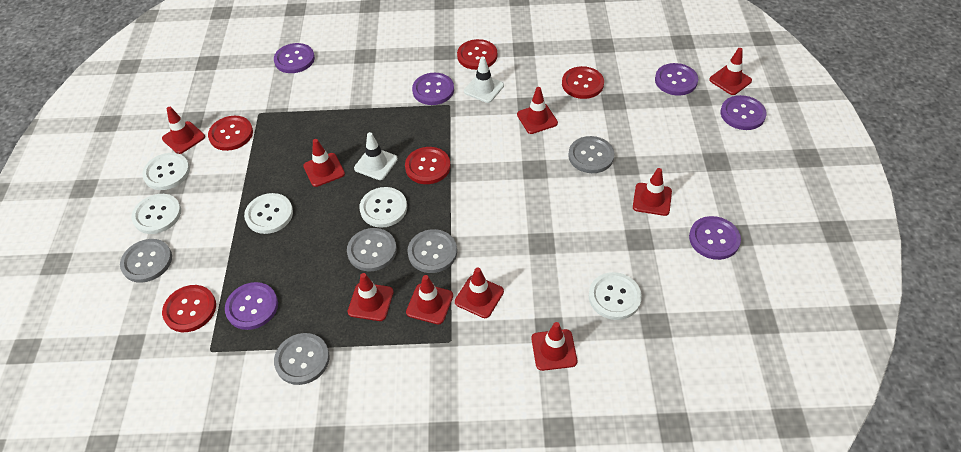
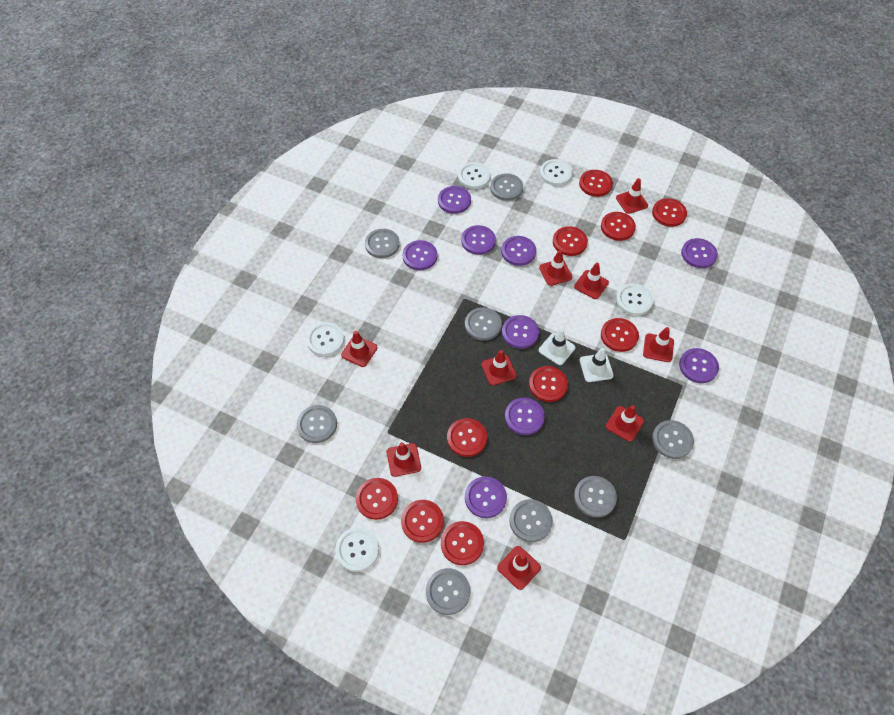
grey button: 5 -> 8
purple button: 6 -> 9
red button: 5 -> 10

